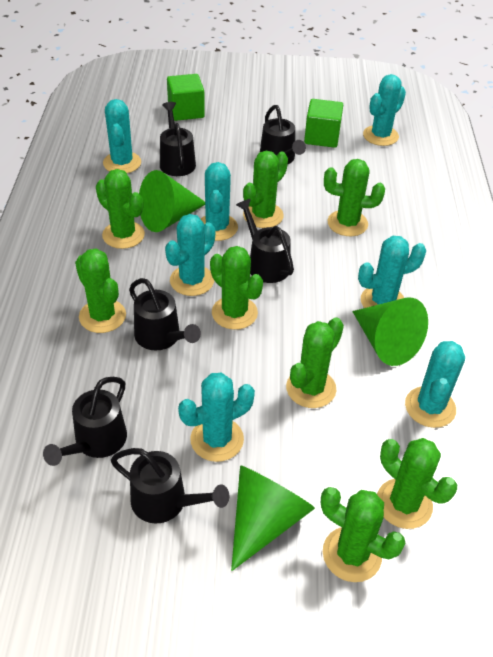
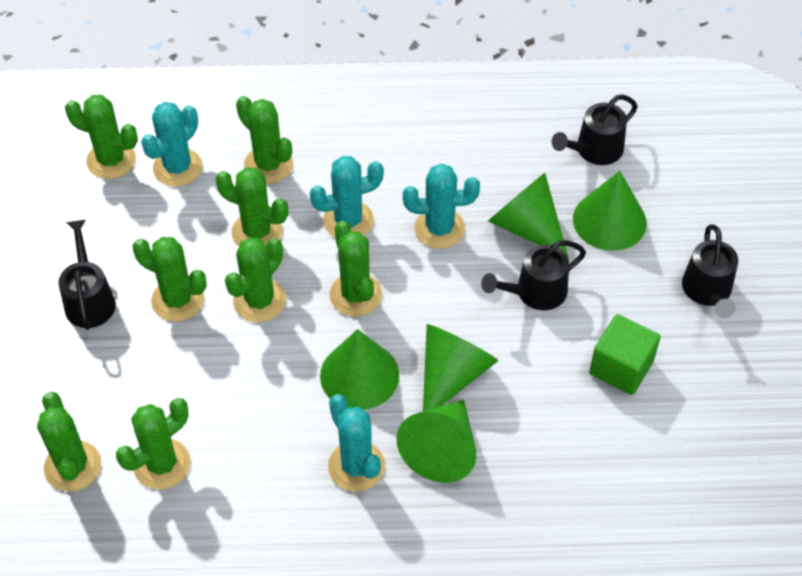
black watering can: 6 -> 4
green cone: 3 -> 5
green cube: 2 -> 1
turquoise cactus: 7 -> 4

